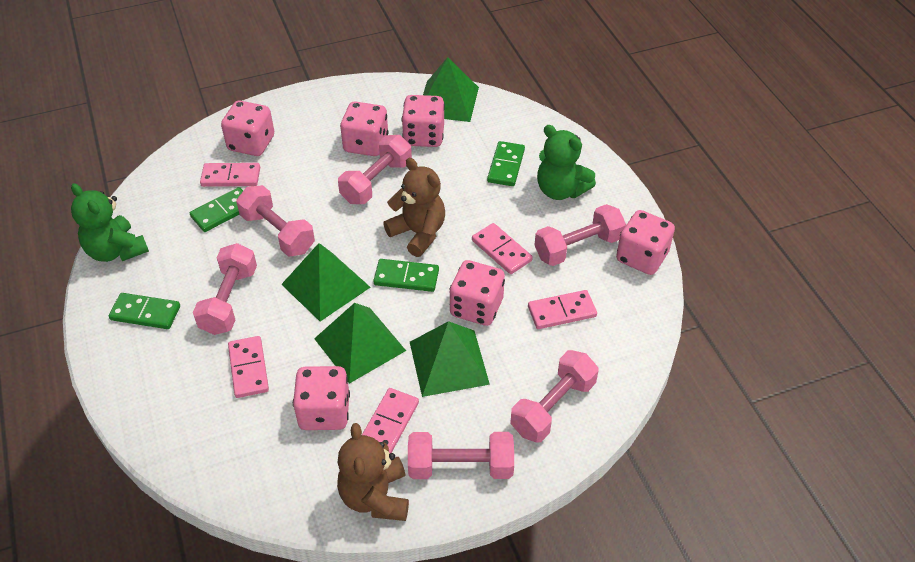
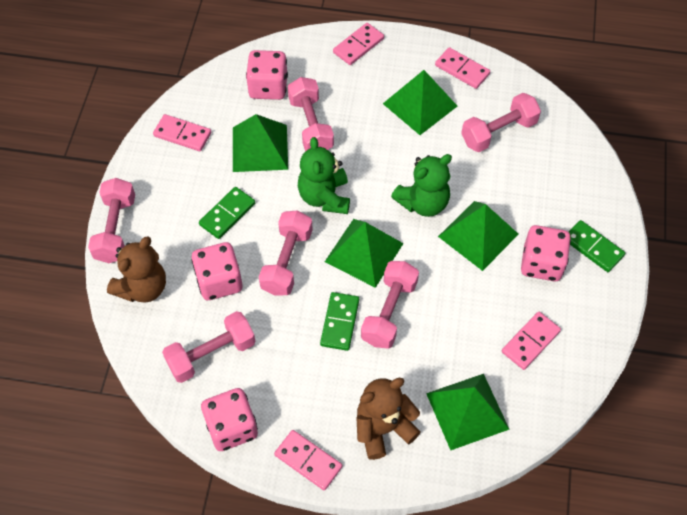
green domino: 4 -> 3
green pyramid: 4 -> 5
pink dice: 6 -> 4

